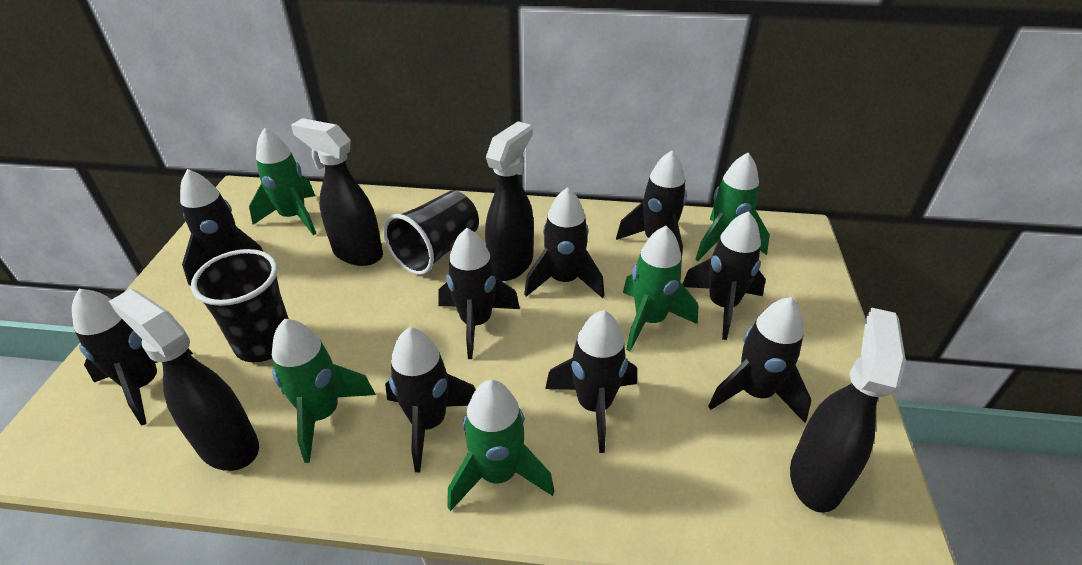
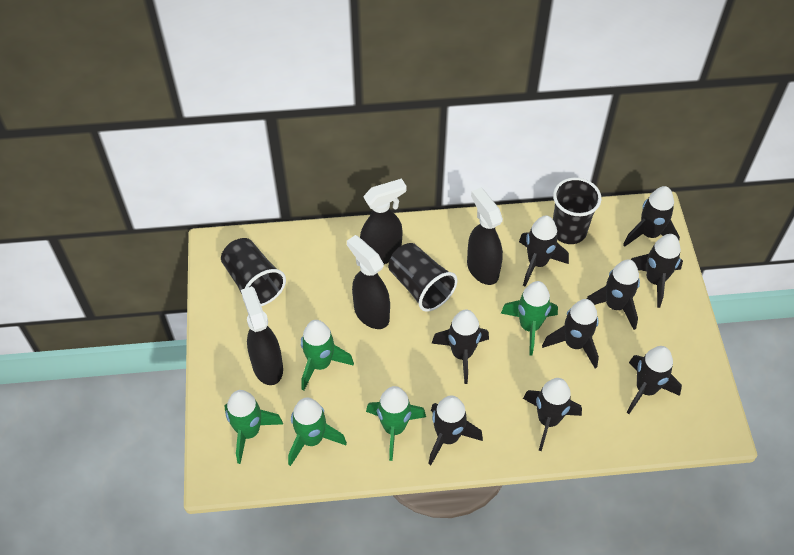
black cup: 2 -> 3

